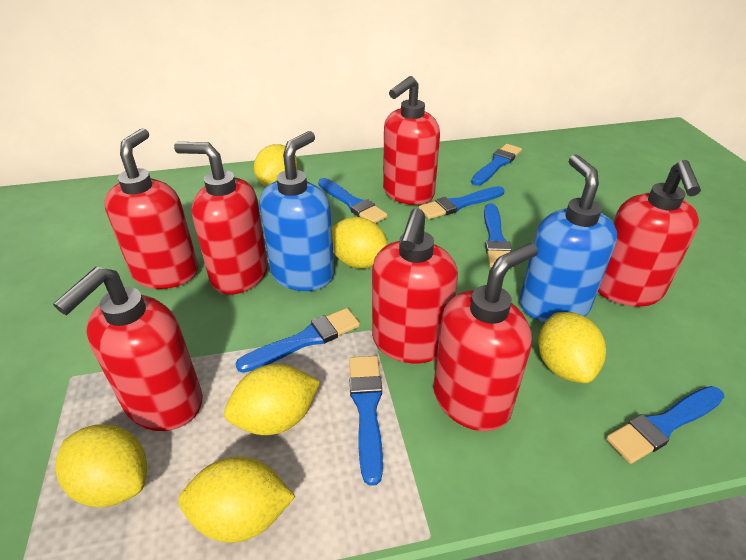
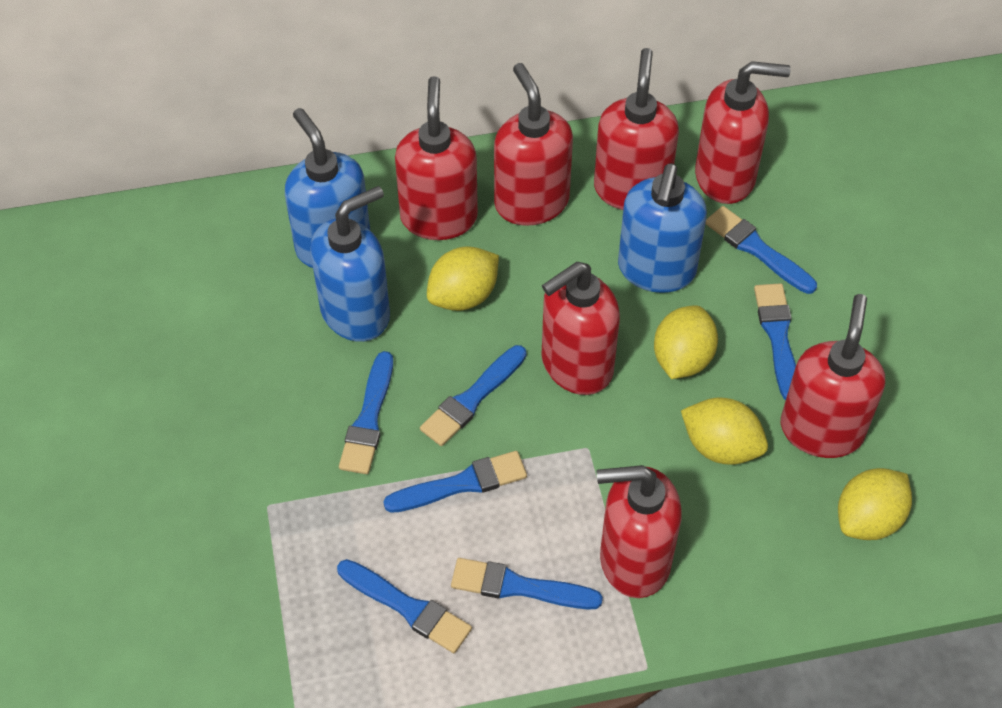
blue soap dispenser: 2 -> 3
yellow lemon: 6 -> 4

